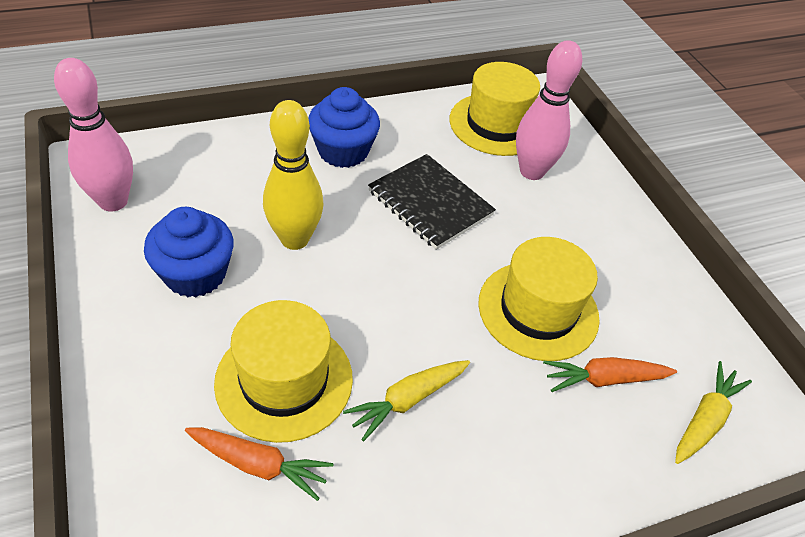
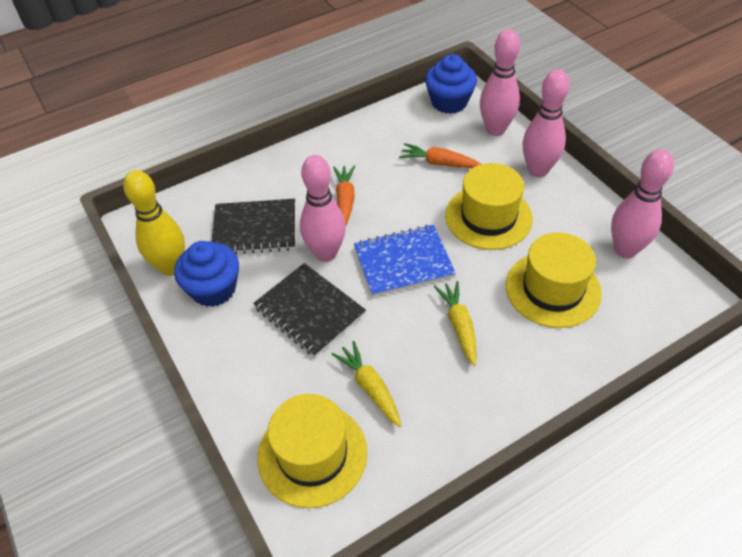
black notebook: 1 -> 2
blue notebook: 0 -> 1
pink bowling pin: 2 -> 4

